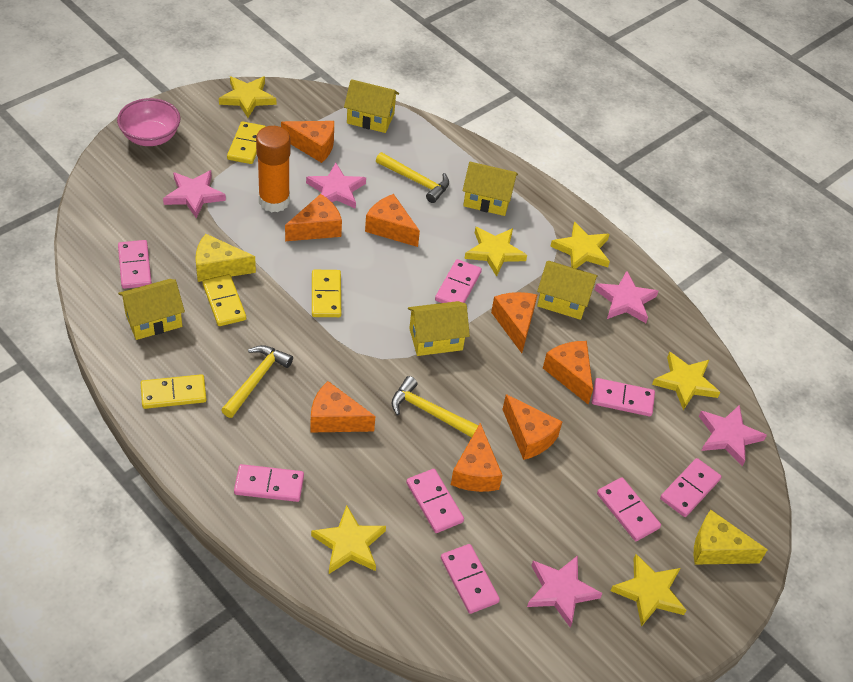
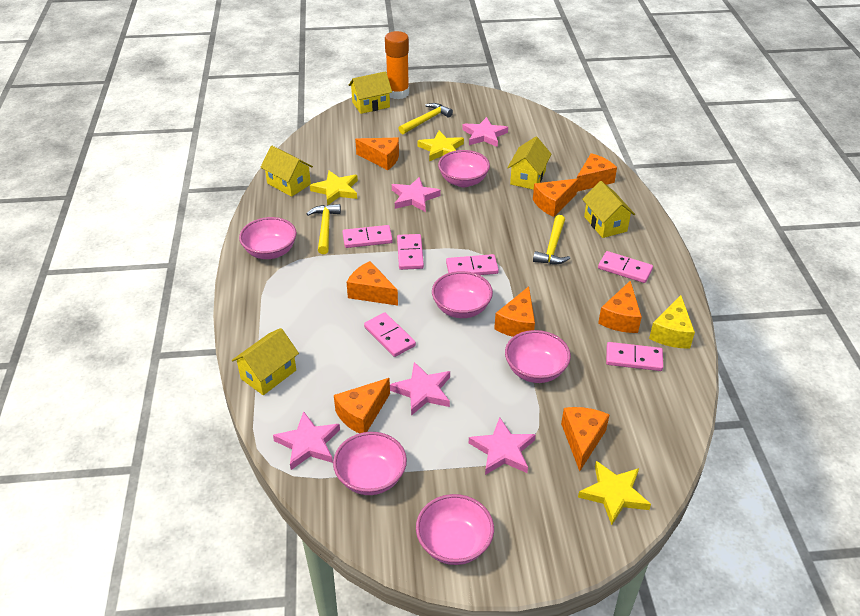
pink bowl: 1 -> 6
pink domino: 8 -> 6
yellow cheese: 2 -> 1
yellow domino: 4 -> 0
yellow star: 6 -> 3

